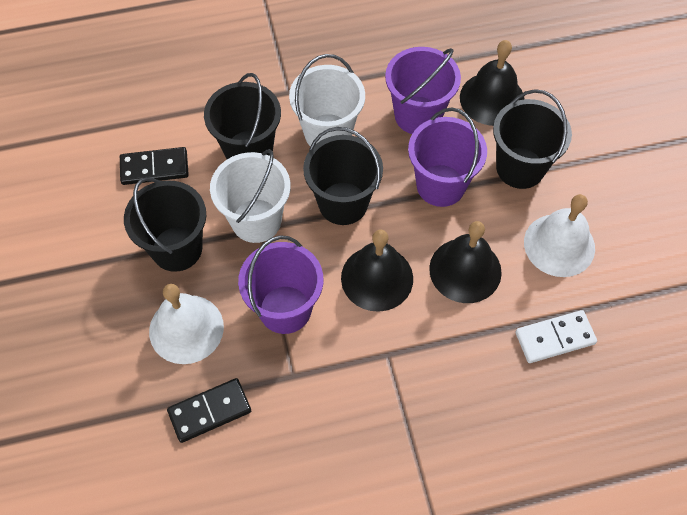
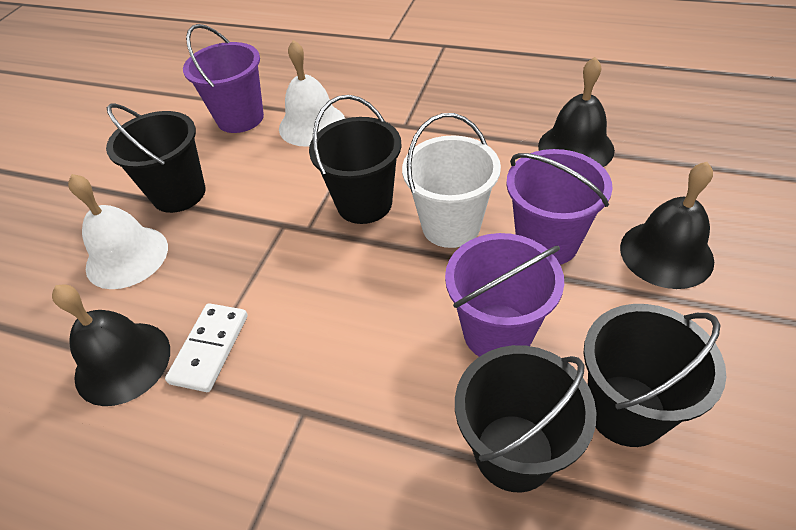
black domino: 2 -> 0
white bucket: 2 -> 1

